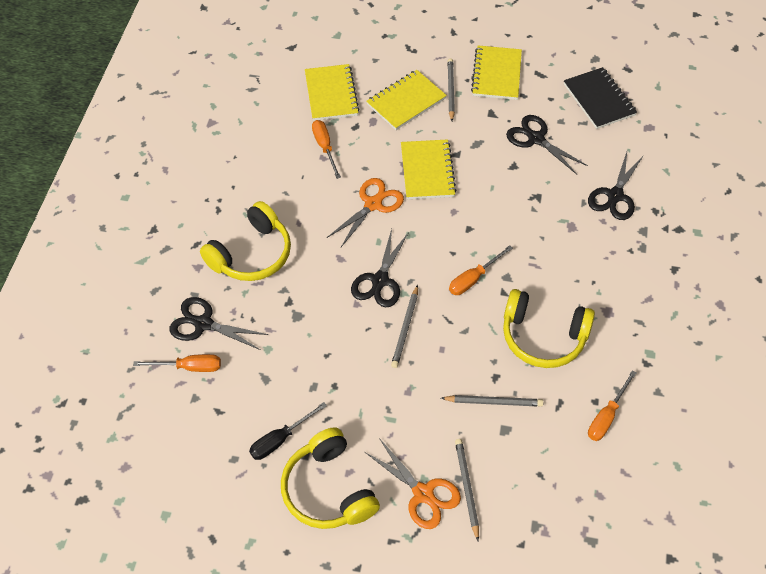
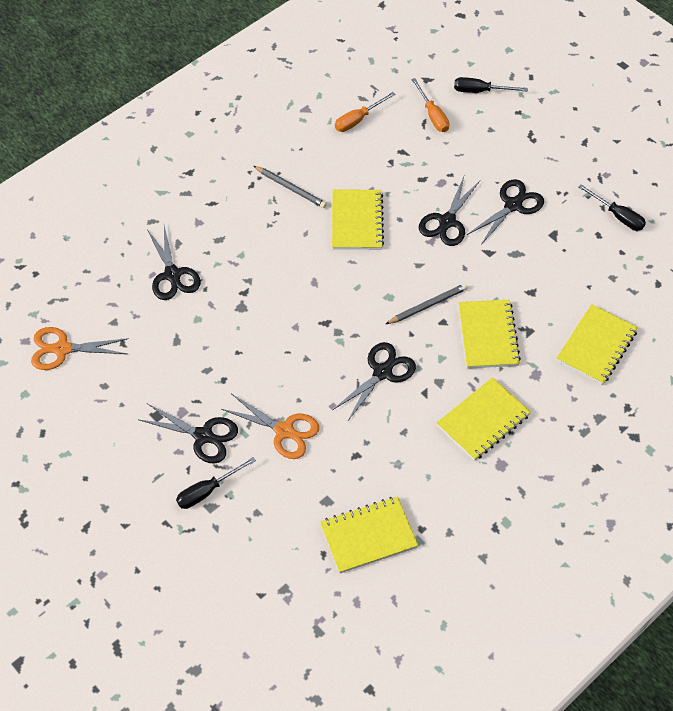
black notebook: 1 -> 0
black scissors: 4 -> 5
black screwdriver: 1 -> 3
grey pencil: 4 -> 2
orange screwdriver: 4 -> 2
yellow headphones: 3 -> 0
yellow notebook: 4 -> 5

